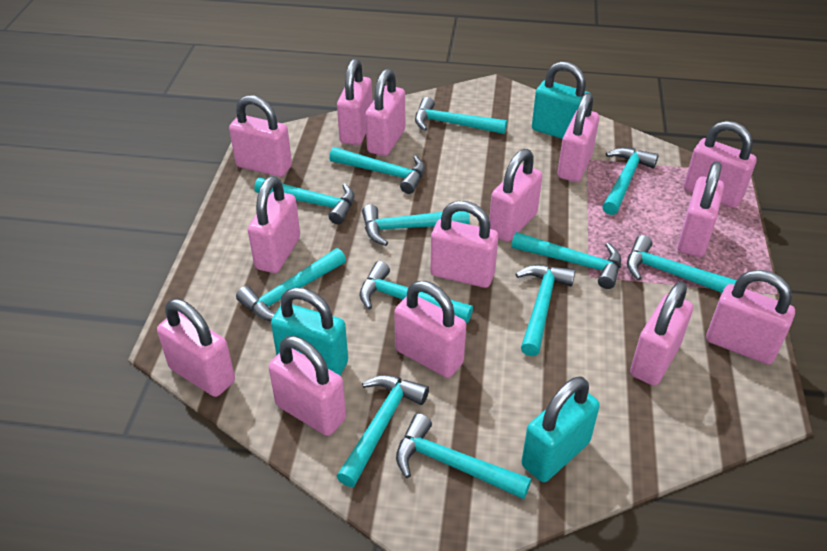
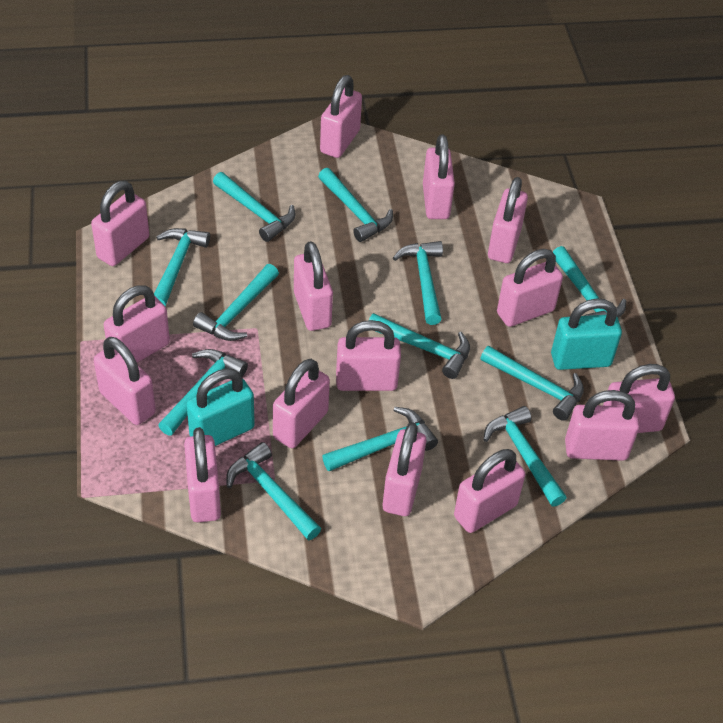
pink padlock: 14 -> 15
turquoise padlock: 3 -> 2

